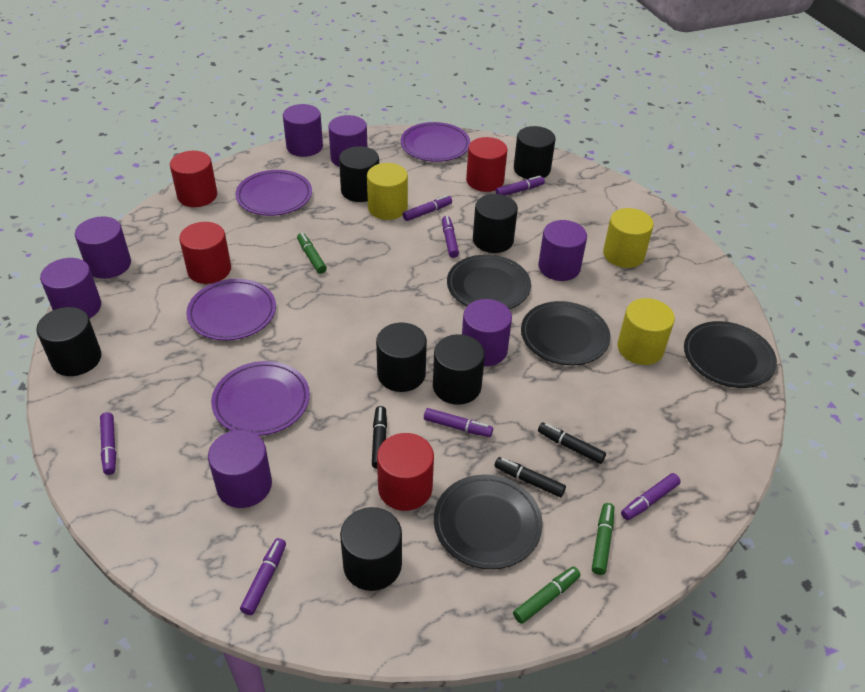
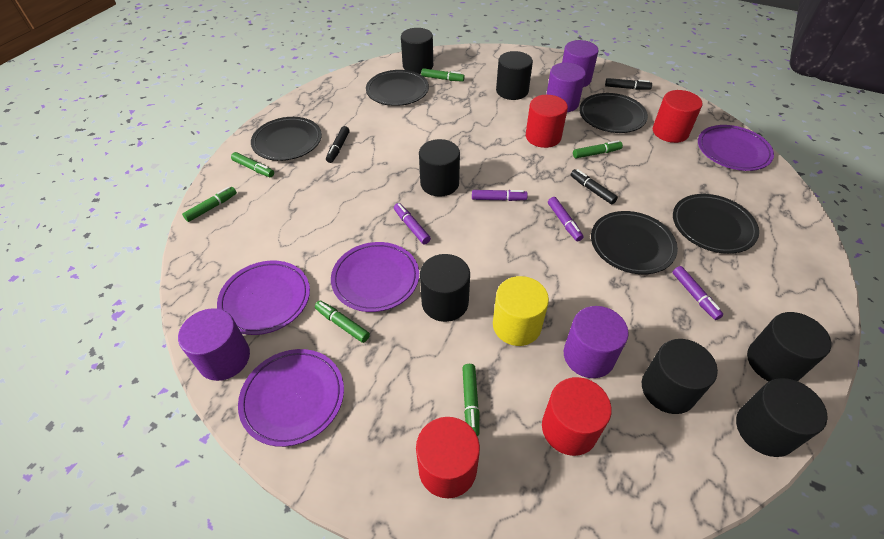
black plate: 4 -> 5
green marker: 3 -> 6
purple cylinder: 7 -> 4
purple marker: 7 -> 4
yellow cylinder: 3 -> 1

